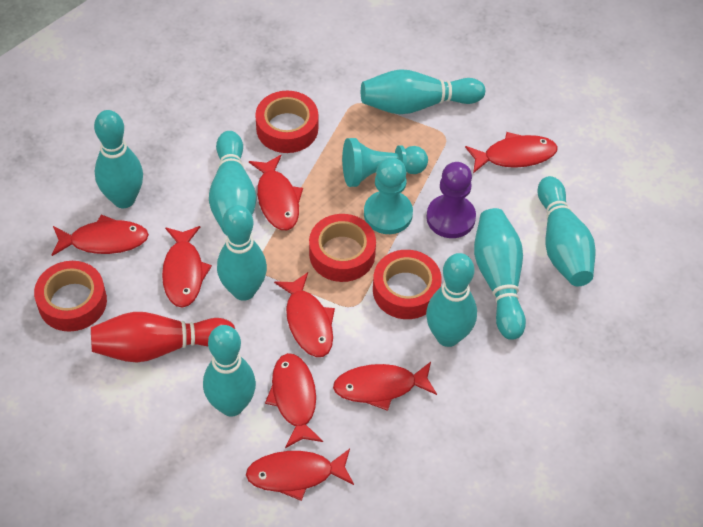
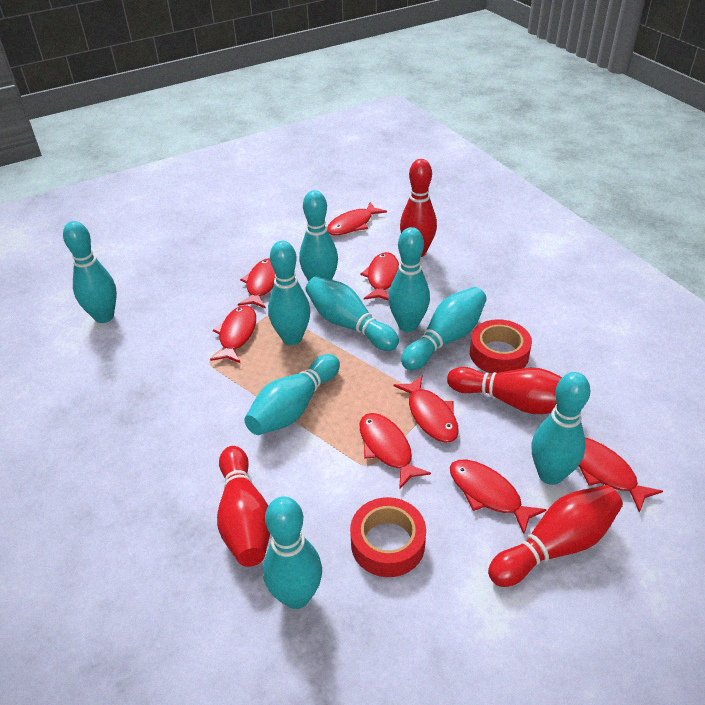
purple pawn: 1 -> 0
red bowling pin: 1 -> 4
red tape: 4 -> 2
turquoise bowling pin: 8 -> 9
turquoise pawn: 2 -> 0

